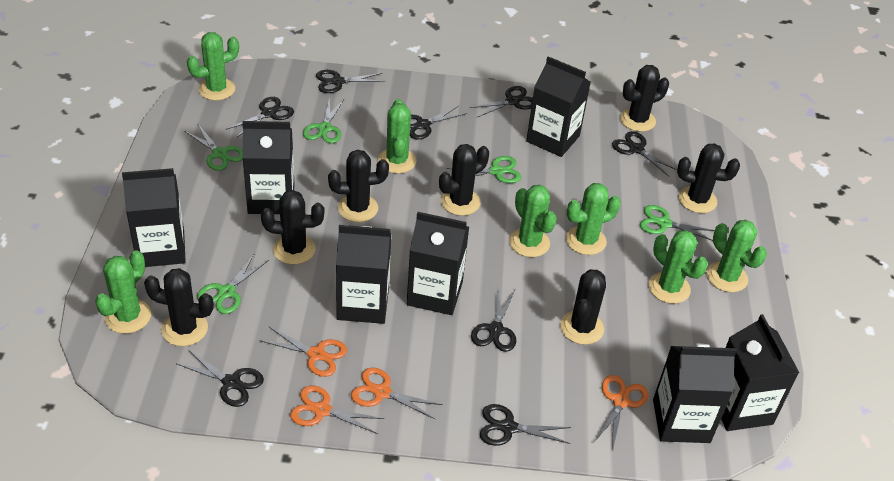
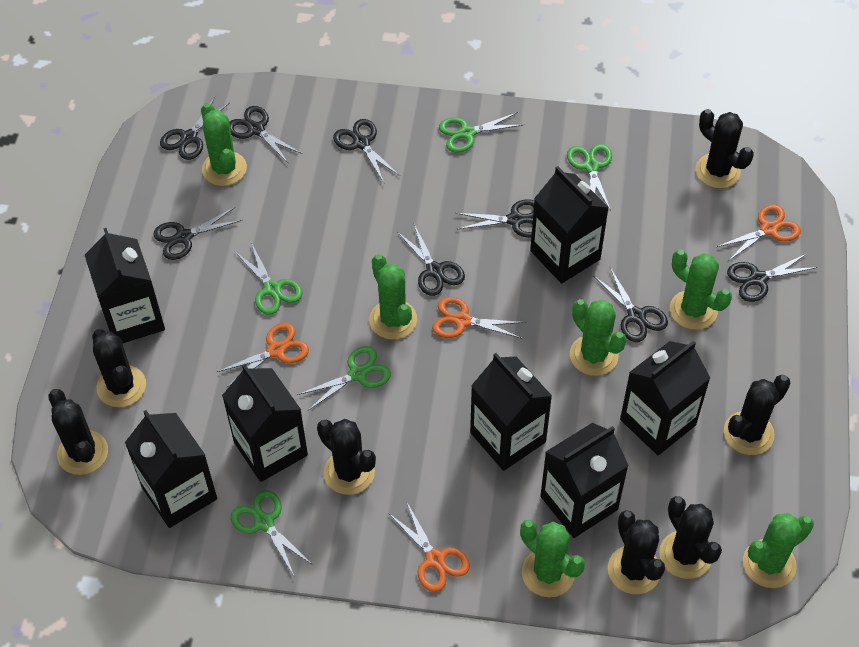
green cactus: 7 -> 6

